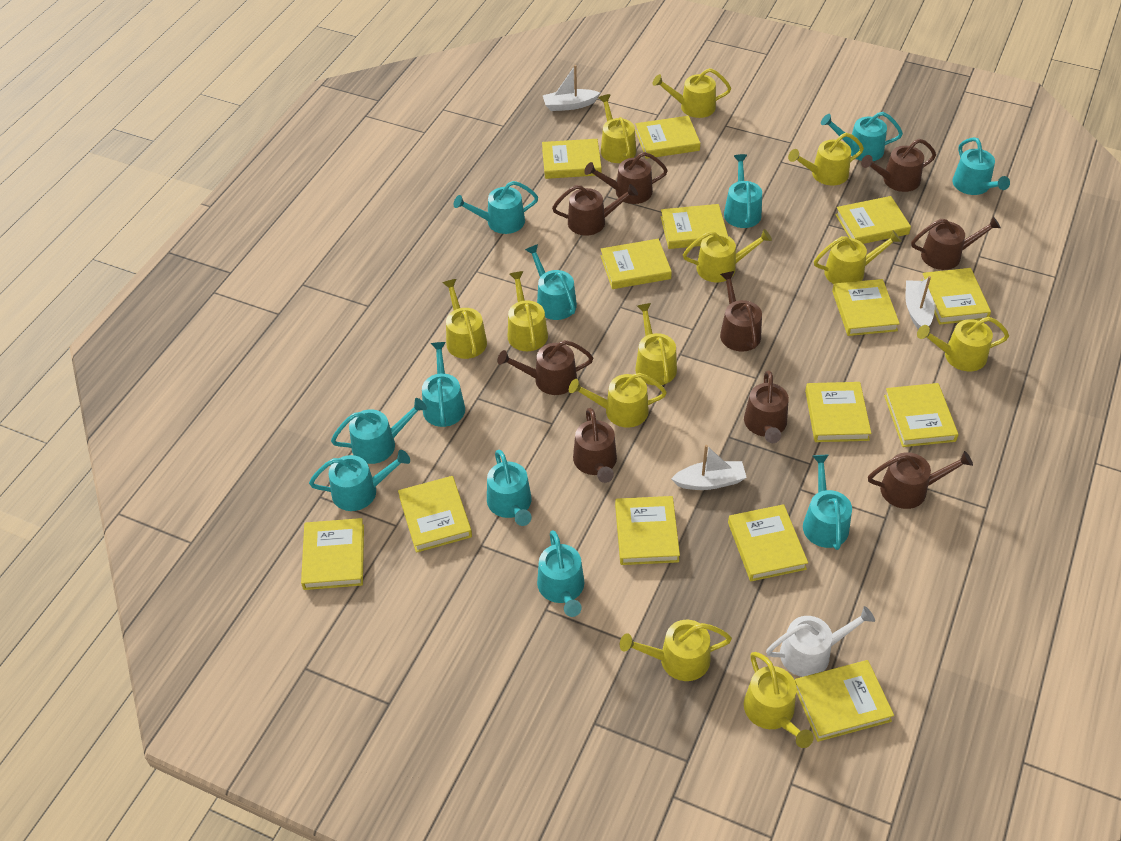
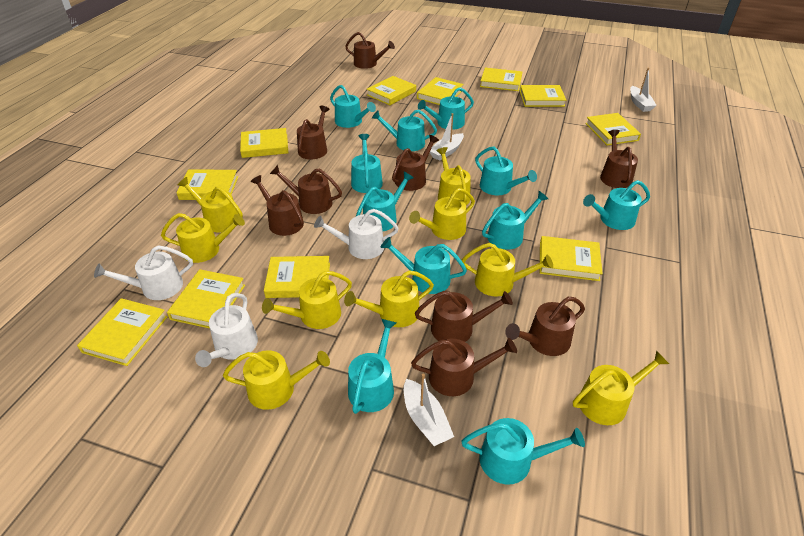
white watering can: 1 -> 3
yellow book: 14 -> 11
yellow watering can: 12 -> 9

